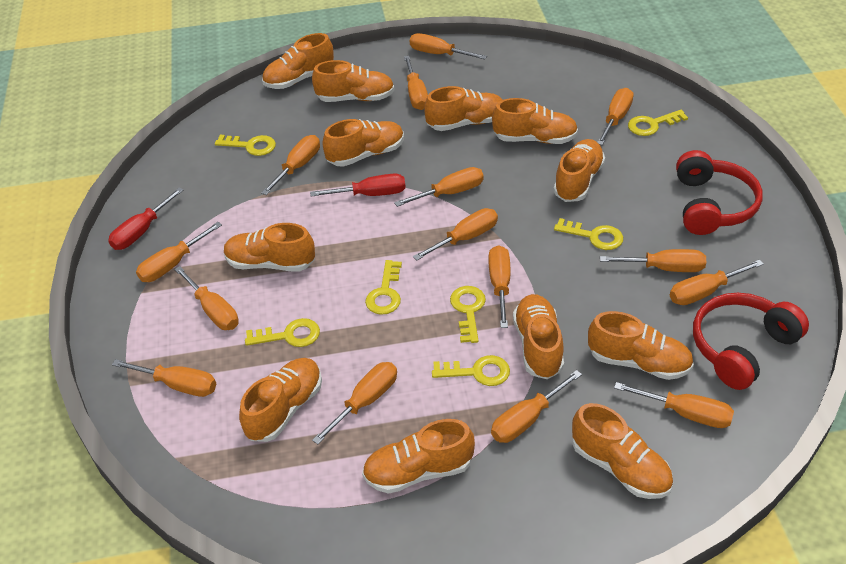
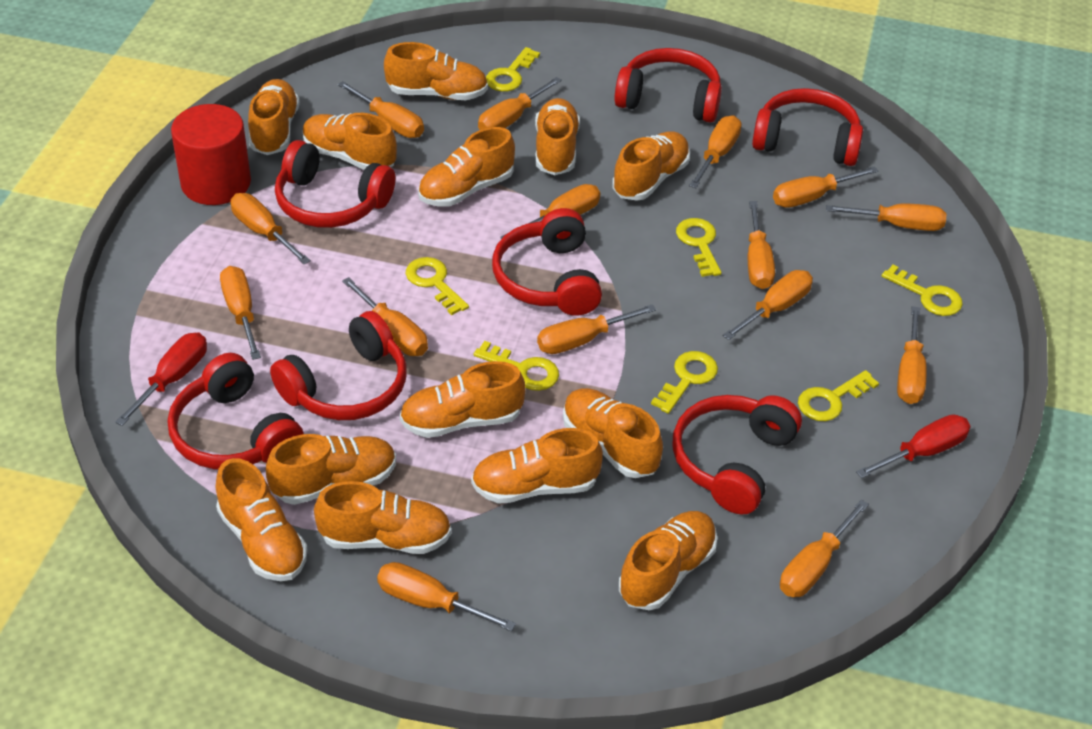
orange shoe: 12 -> 13
red cylinder: 0 -> 1
red headphones: 2 -> 7

